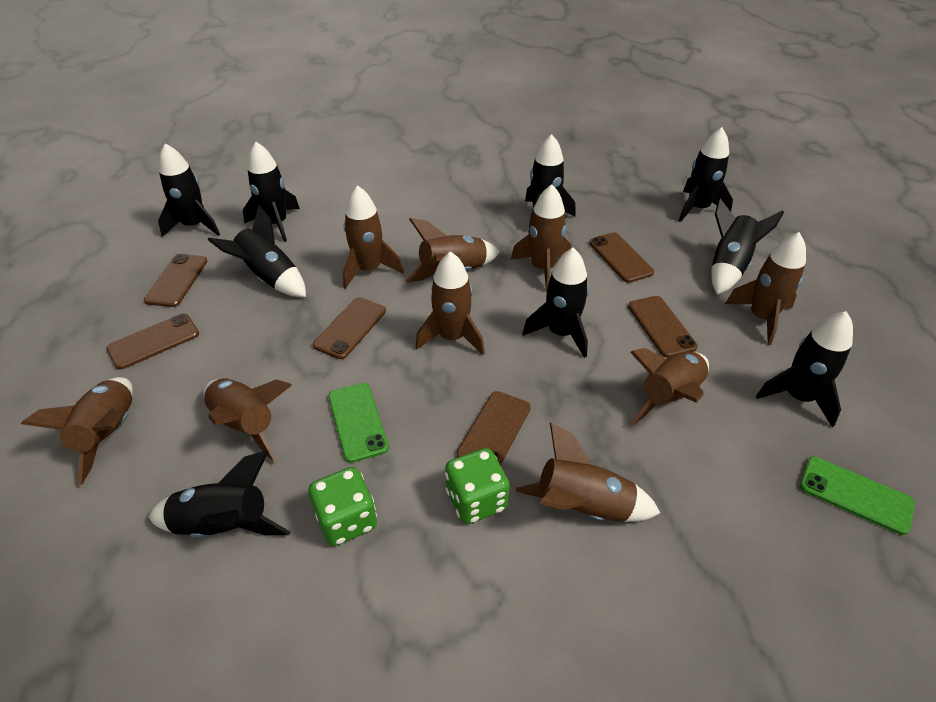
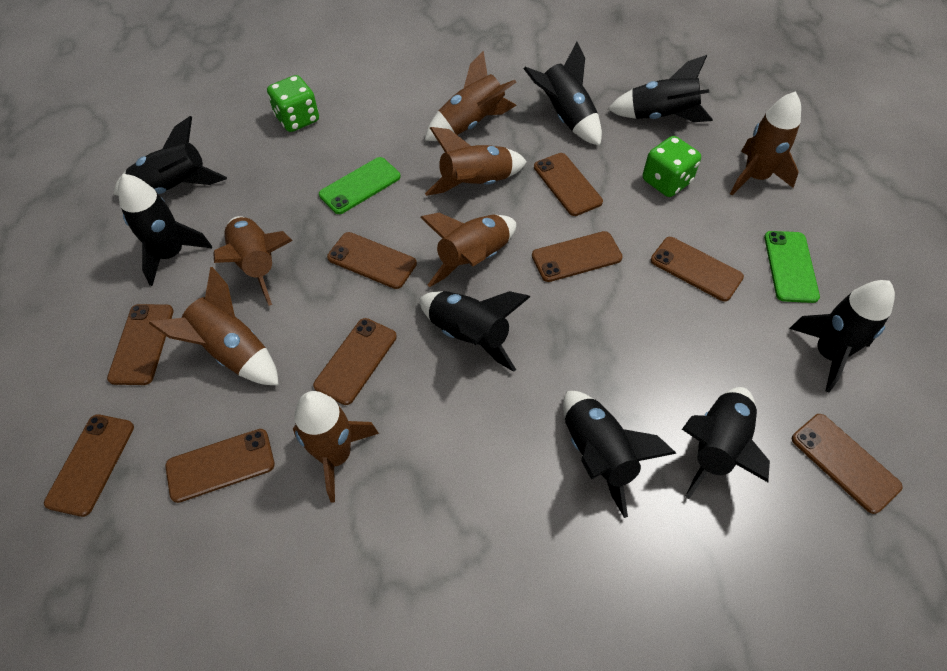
black rocket: 9 -> 8
brown phone: 6 -> 9
brown rocket: 9 -> 7

